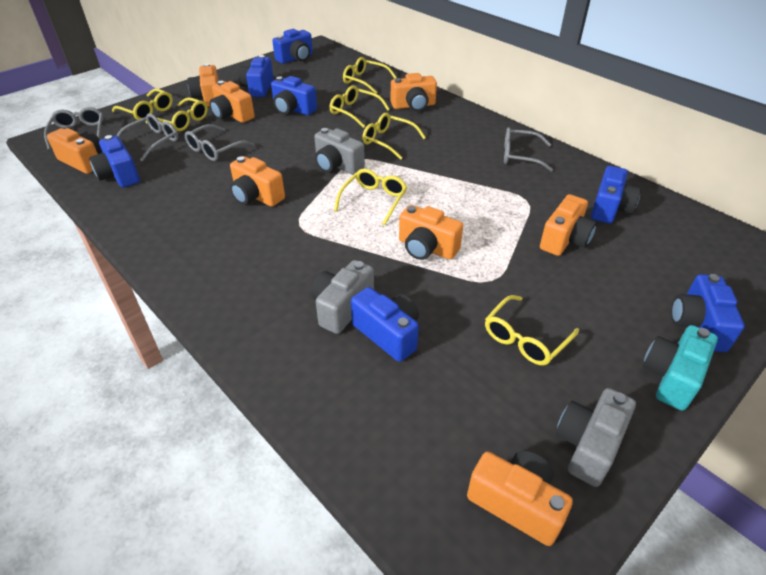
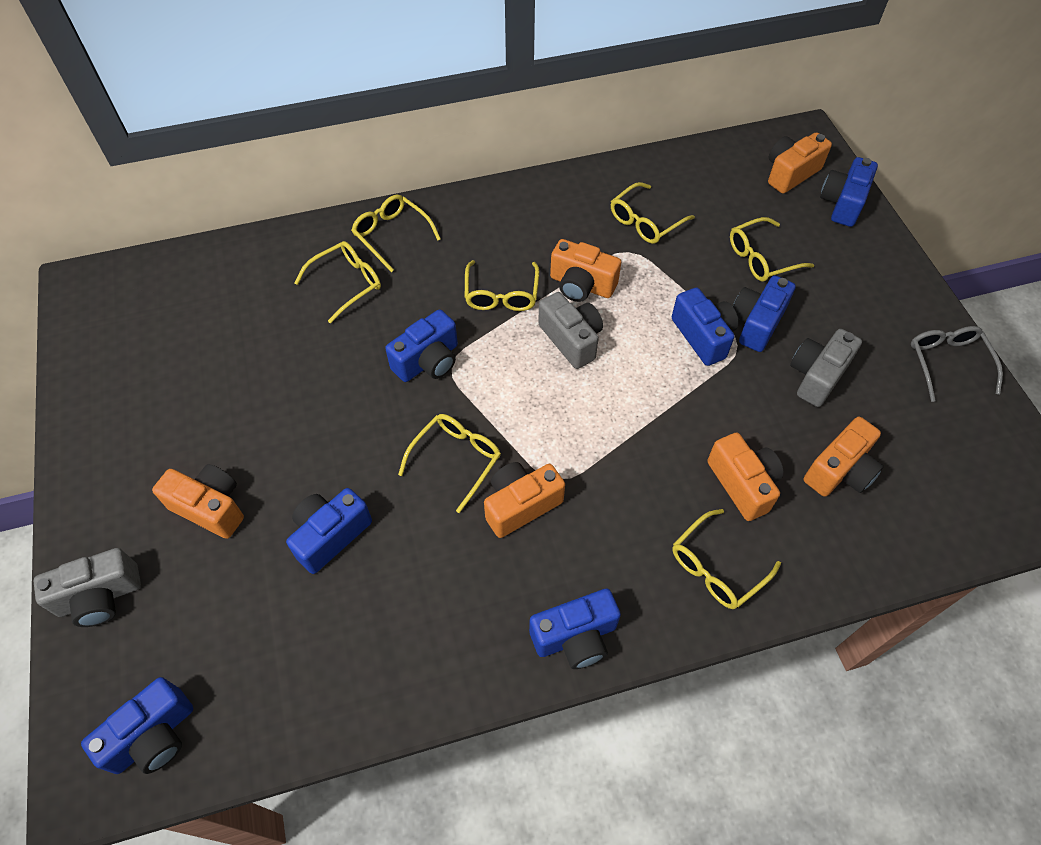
grey glasses: 4 -> 1
orange camera: 8 -> 6
turquoise camera: 1 -> 0

